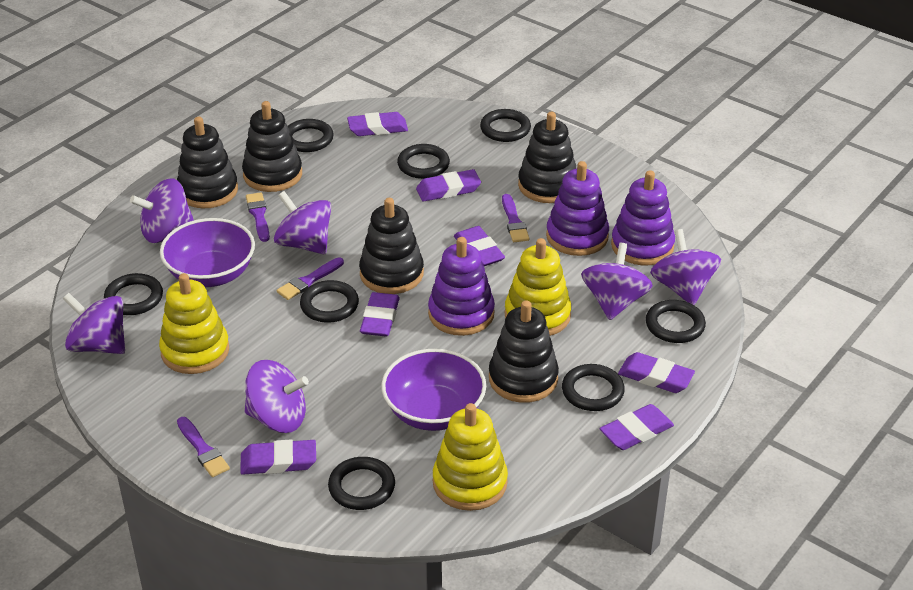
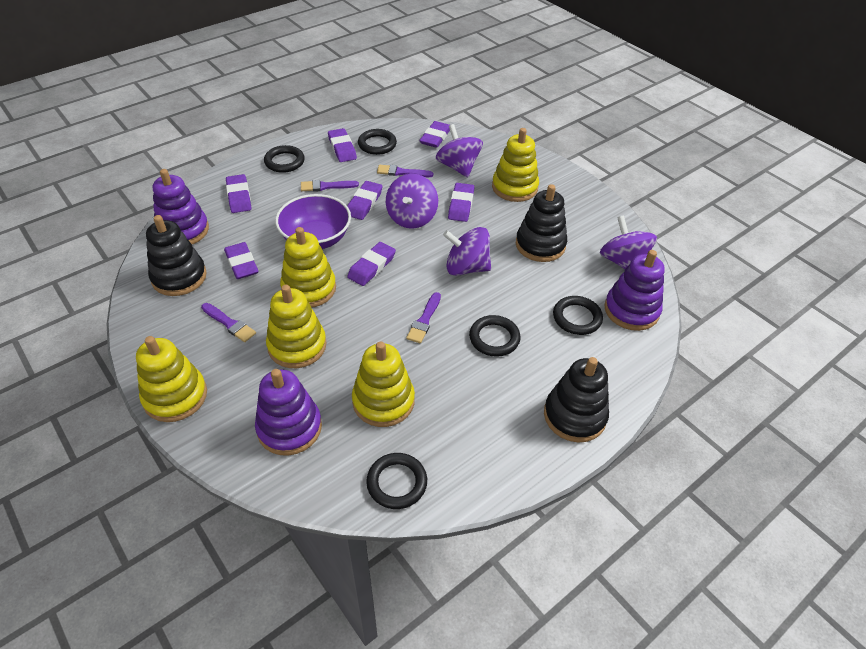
black ring: 8 -> 5
black stacking toy: 5 -> 3
purple bowl: 2 -> 1
purple spinning top: 6 -> 4
yellow stacking toy: 3 -> 5

